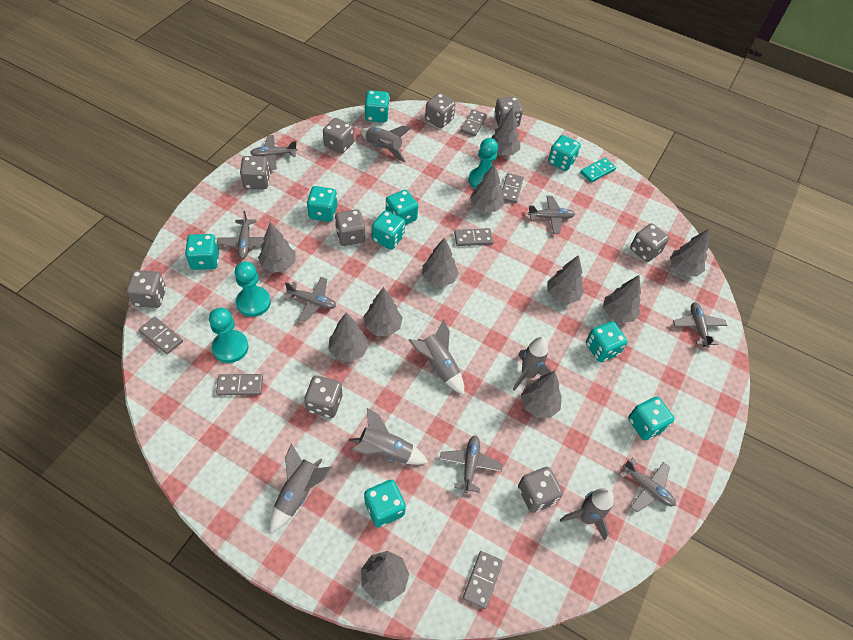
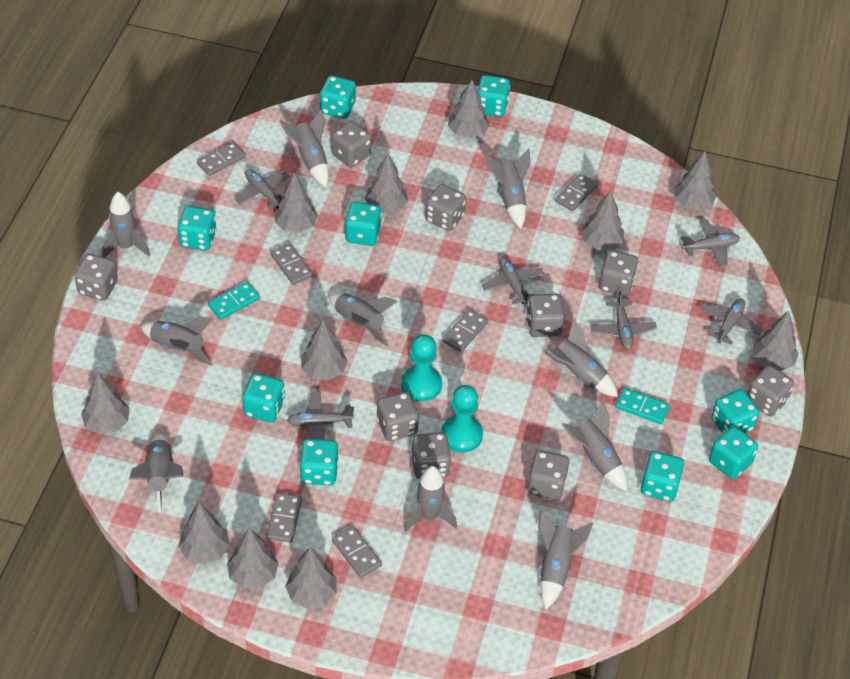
grey plane: 7 -> 6
grey rocket: 6 -> 10
turquoise domino: 1 -> 2
turquoise pawn: 3 -> 2

